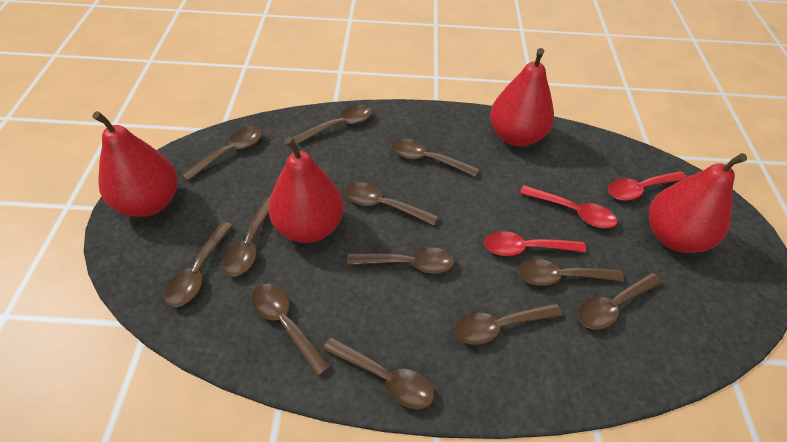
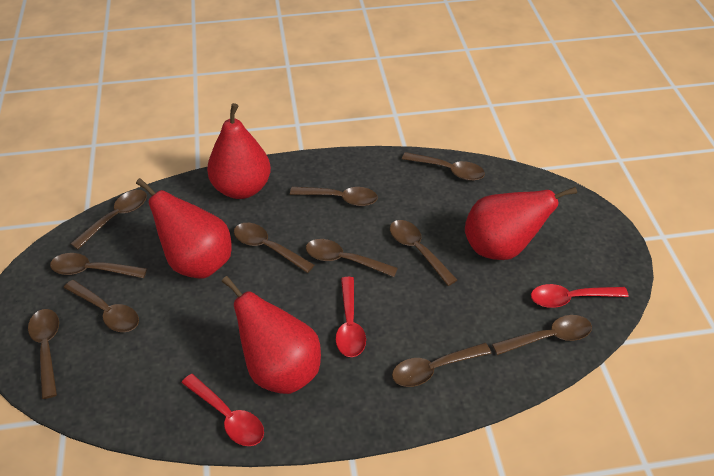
brown spoon: 12 -> 11

